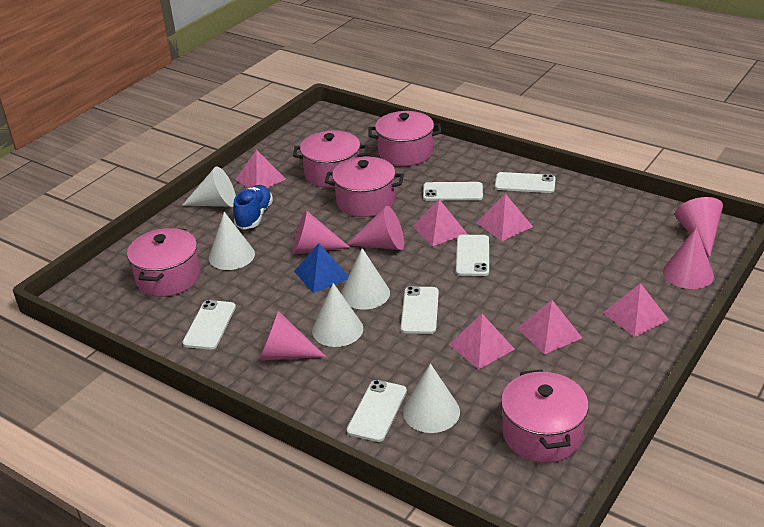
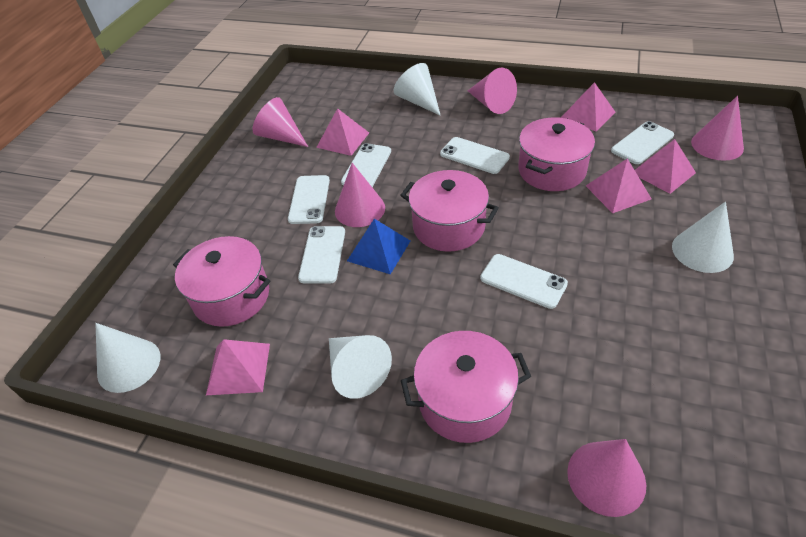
blue shoe: 1 -> 0
pink pot: 5 -> 4
pink pyramid: 6 -> 5
white cone: 5 -> 4

